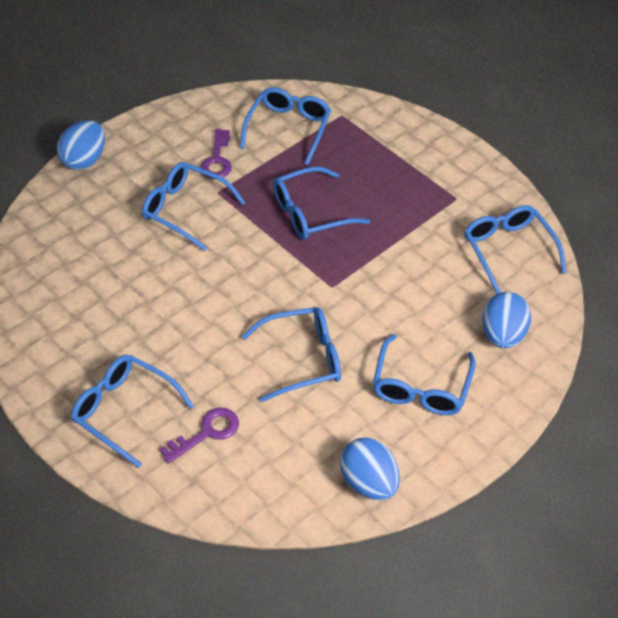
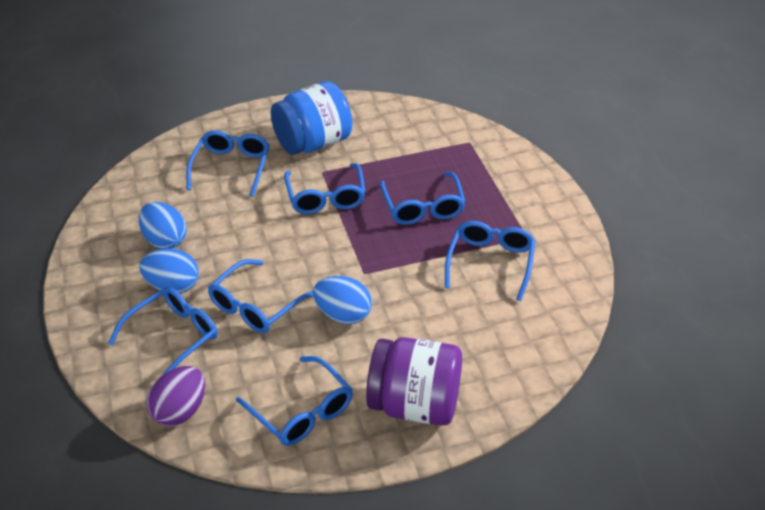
blue jar: 0 -> 1
purple egg: 0 -> 1
purple jar: 0 -> 1
purple key: 2 -> 0

